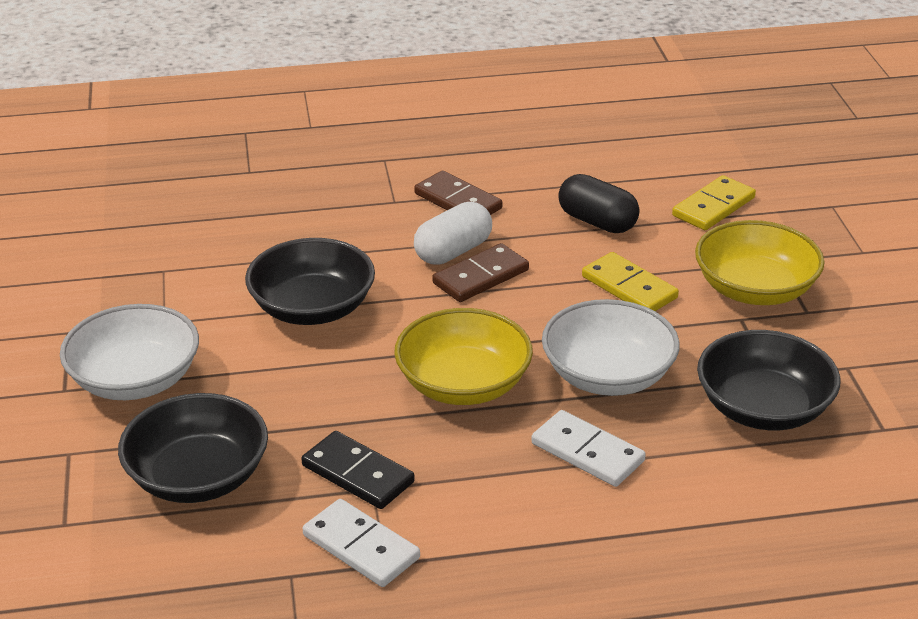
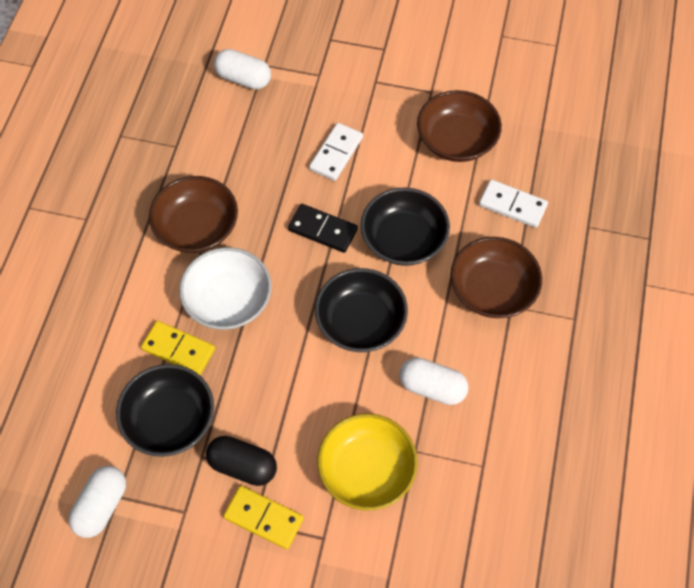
brown bowl: 0 -> 3
brown domino: 2 -> 0
white bowl: 2 -> 1
white capsule: 1 -> 3
yellow bowl: 2 -> 1

